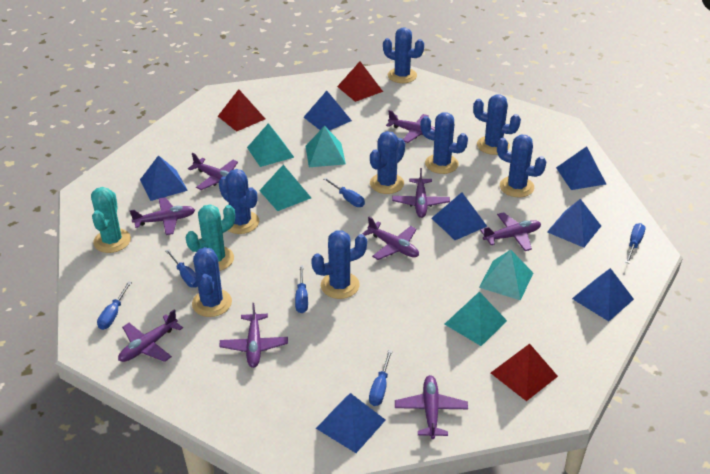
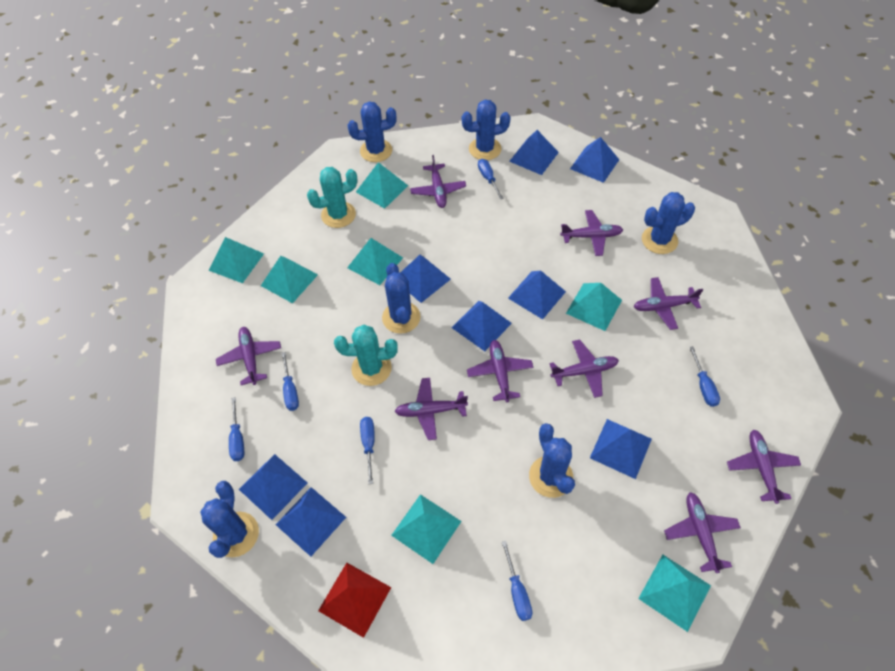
blue cactus: 8 -> 6
blue pyramid: 7 -> 8
red pyramid: 3 -> 1
turquoise pyramid: 5 -> 7

